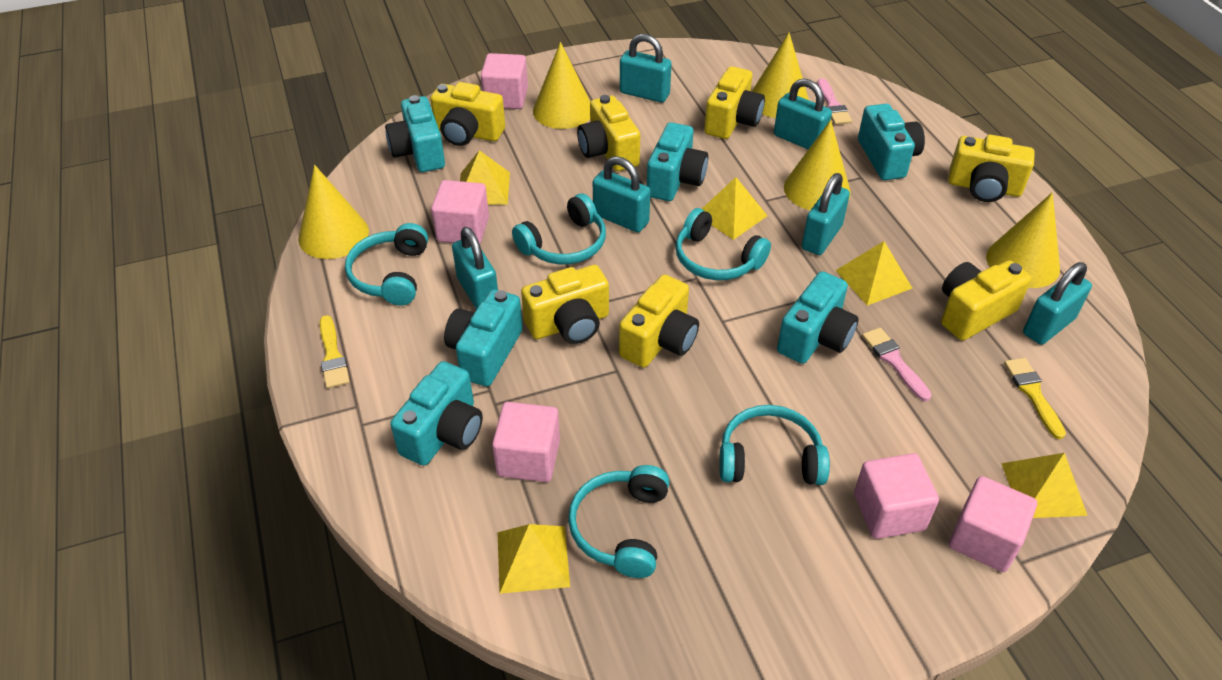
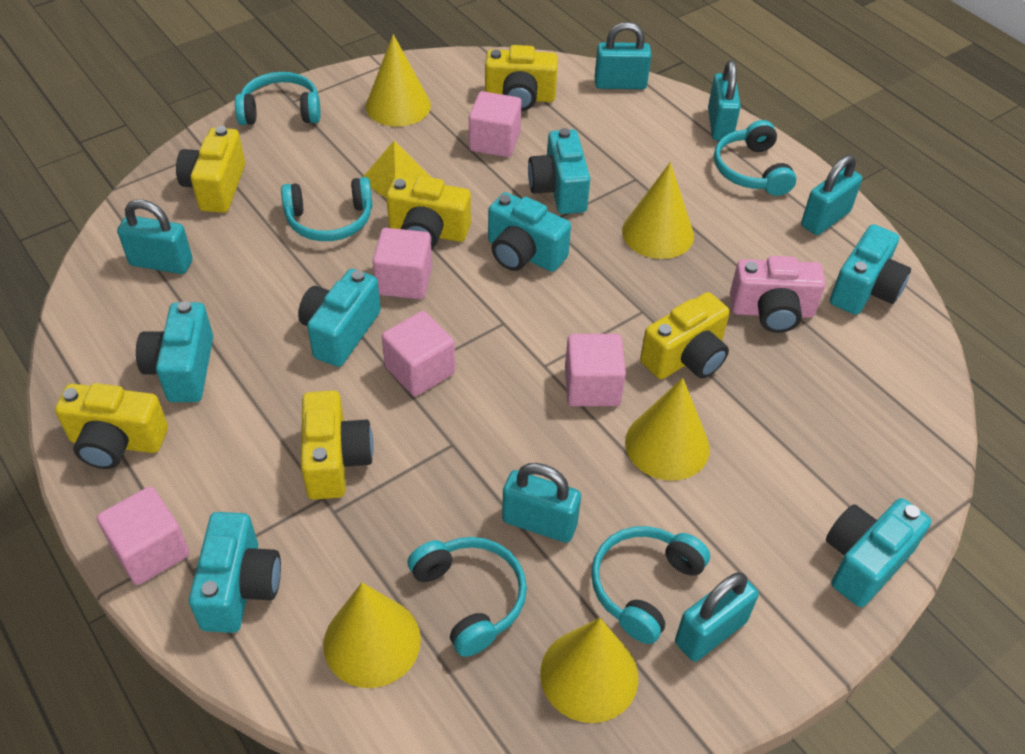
pink brush: 2 -> 0
pink camera: 0 -> 1
turquoise camera: 6 -> 7
yellow brush: 2 -> 0
yellow camera: 7 -> 6
yellow pyramid: 5 -> 1

